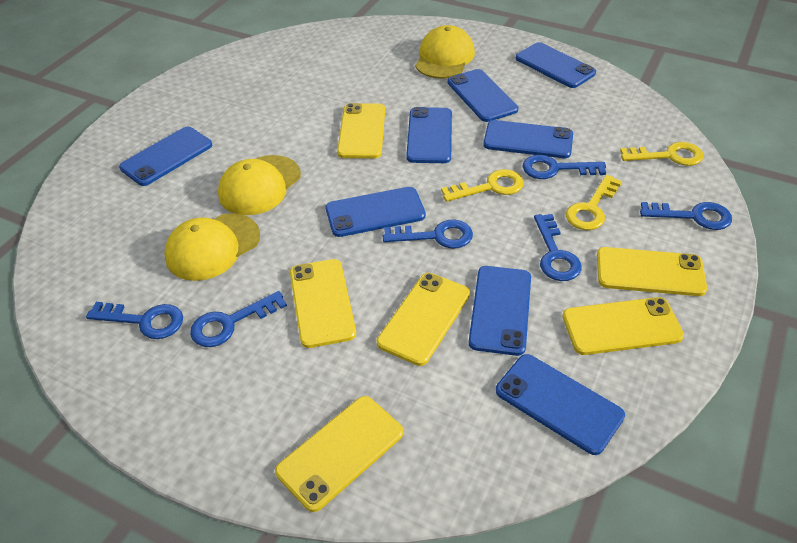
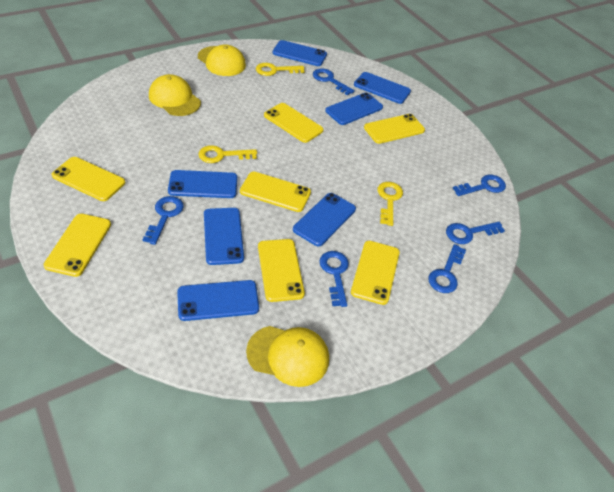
blue phone: 8 -> 7
yellow phone: 6 -> 7

